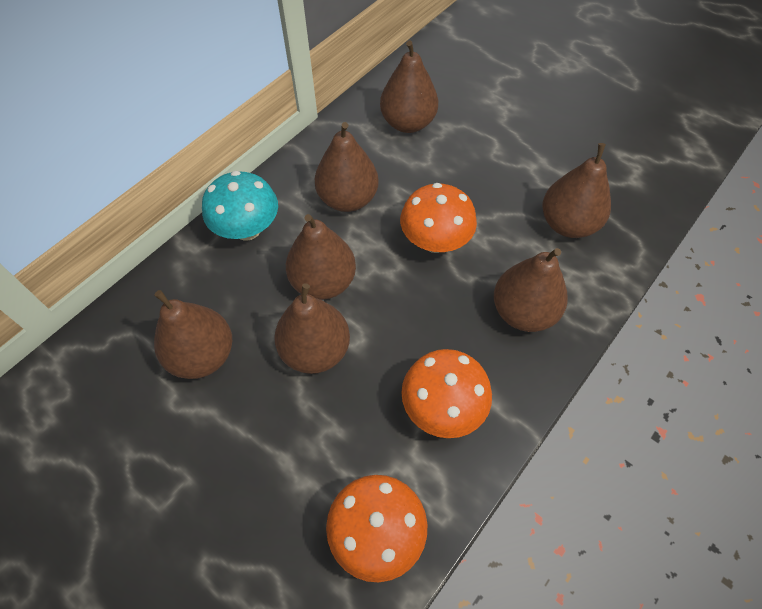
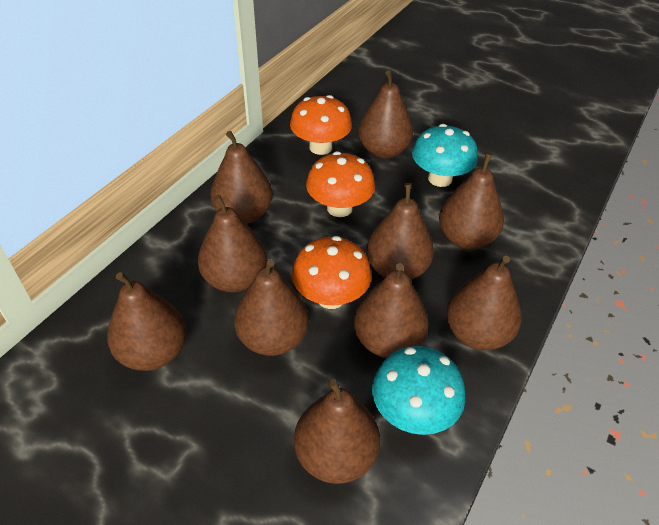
brown pear: 7 -> 10
turquoise mushroom: 1 -> 2

